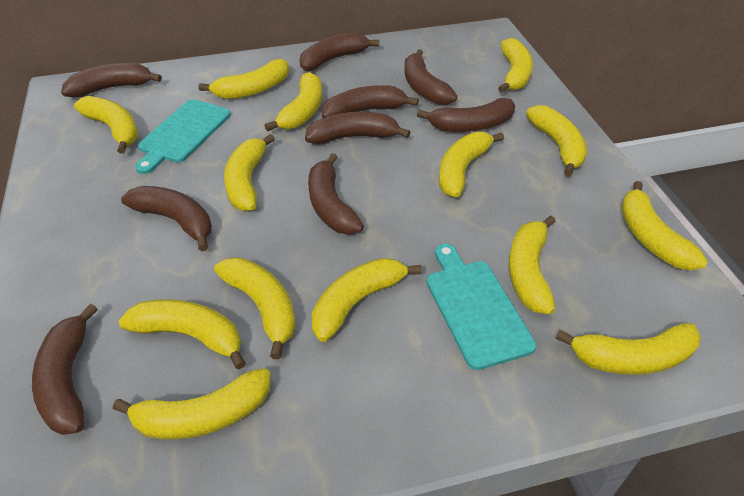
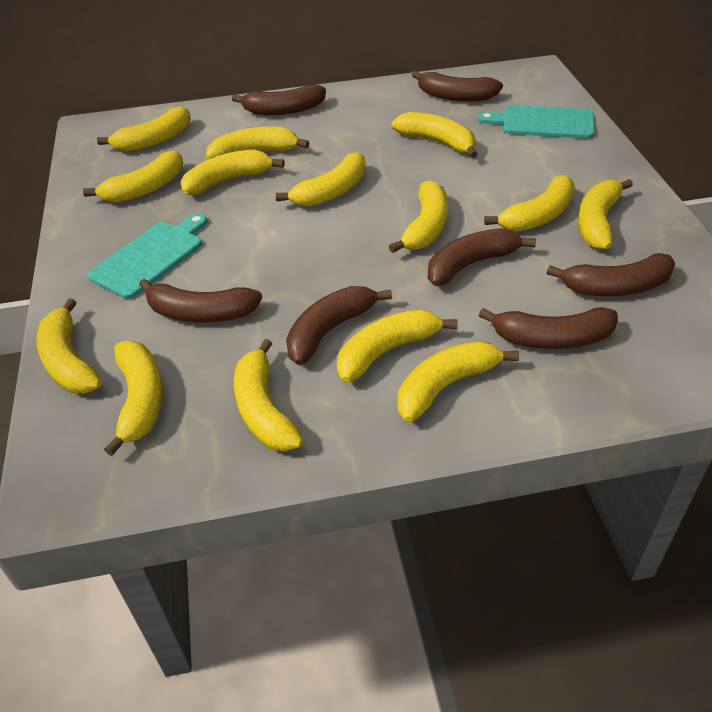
brown banana: 9 -> 7

